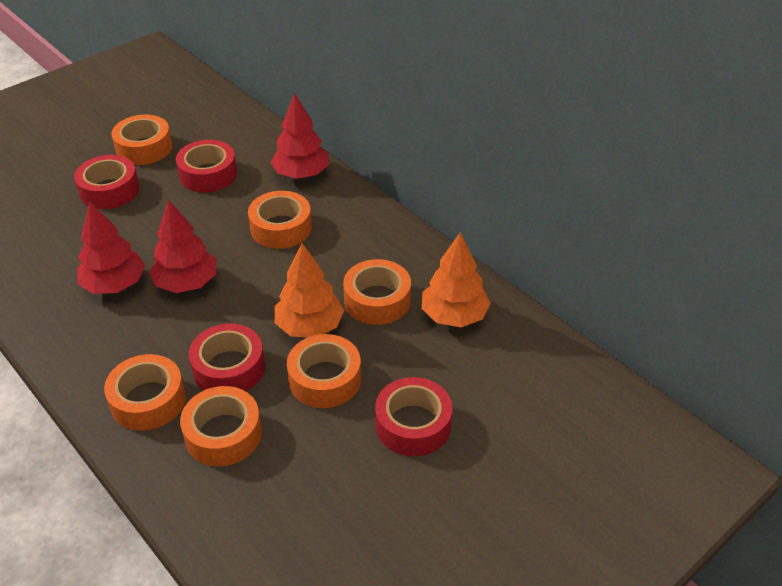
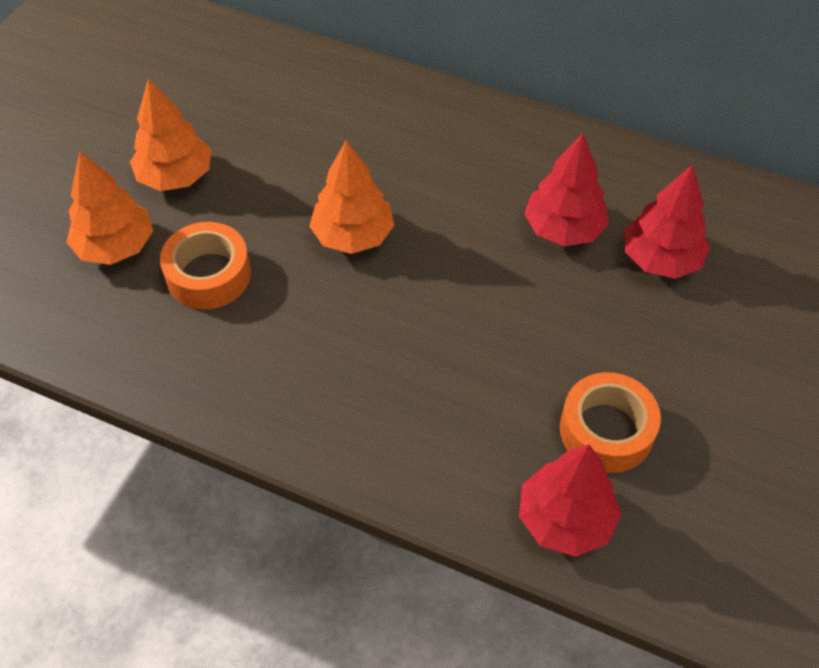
orange tape: 6 -> 2
orange tree: 2 -> 3
red tape: 4 -> 0

